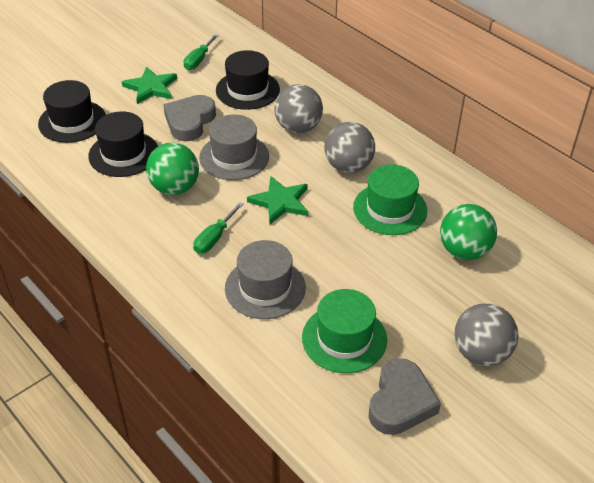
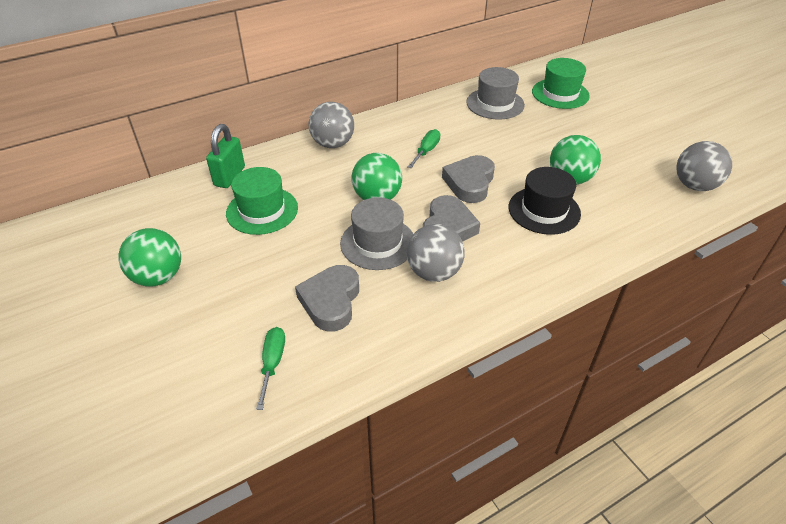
black hat: 3 -> 1
green ball: 2 -> 3
green padlock: 0 -> 1
green star: 2 -> 0
grey heart: 2 -> 3

